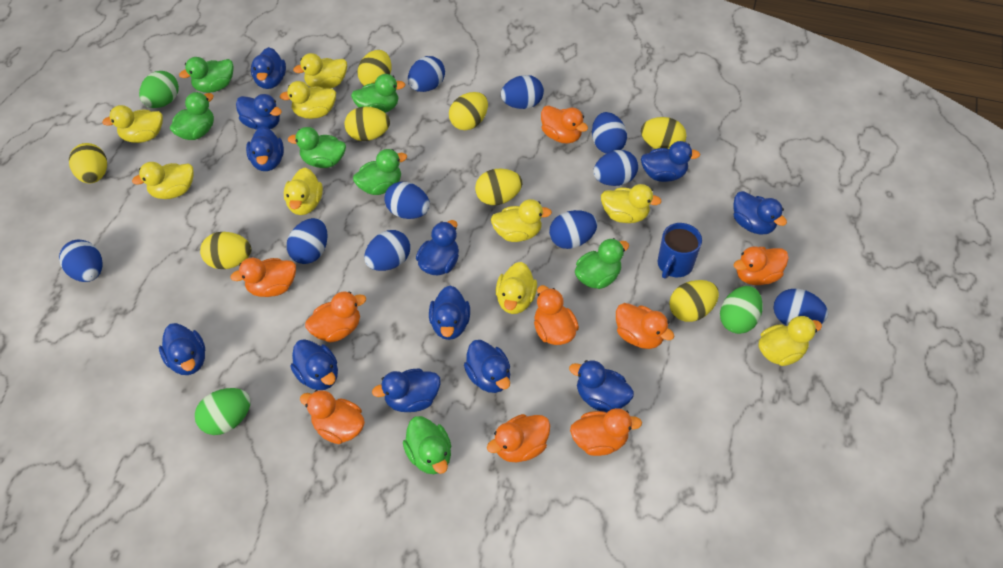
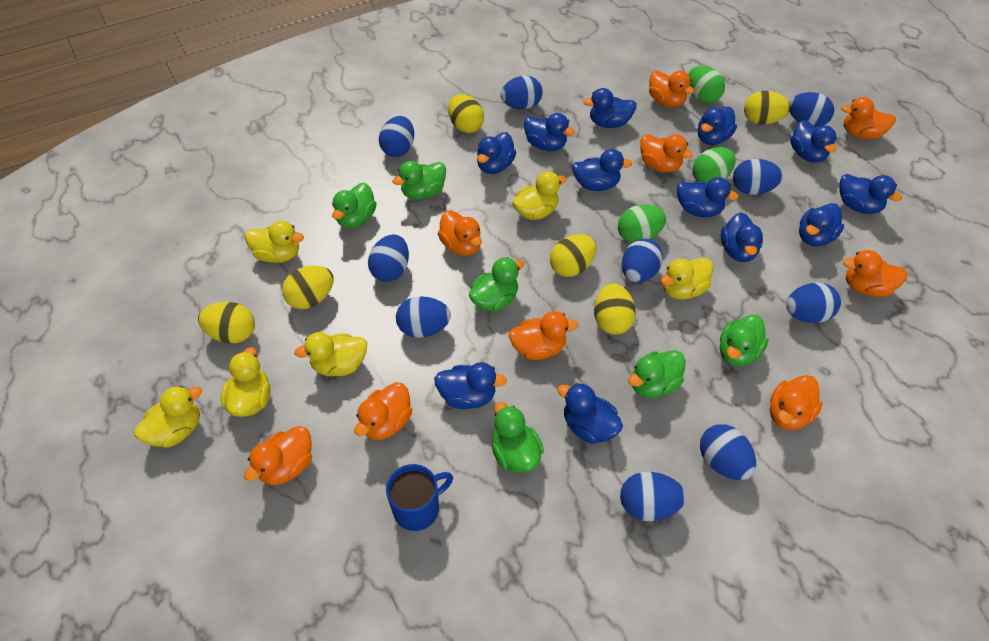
green duck: 7 -> 6
yellow duck: 9 -> 6
yellow egg: 8 -> 6

